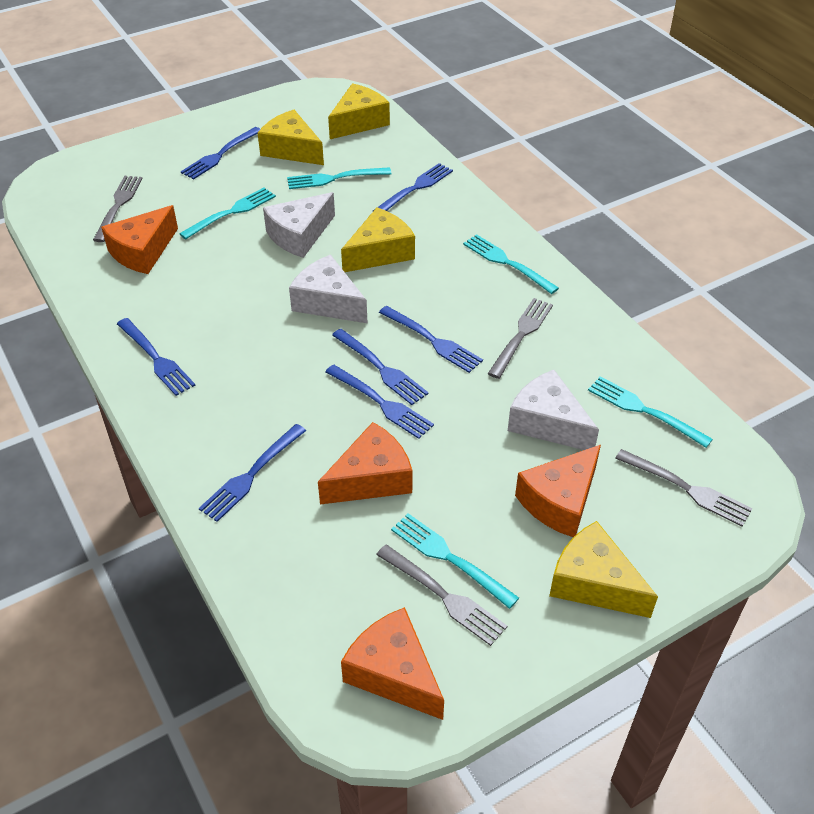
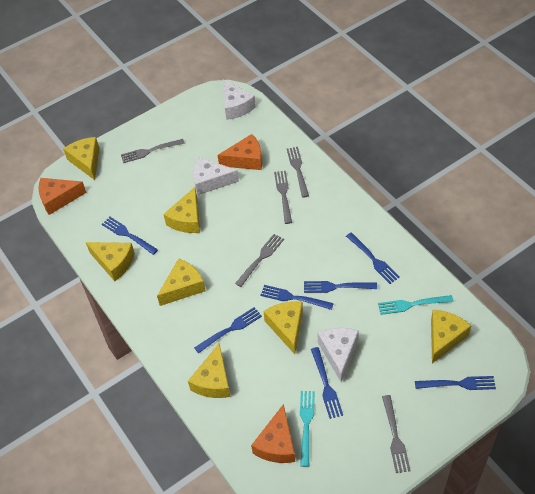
grey fork: 4 -> 5
orange cheese: 4 -> 3
turquoise fork: 5 -> 2
yellow cheese: 4 -> 7

